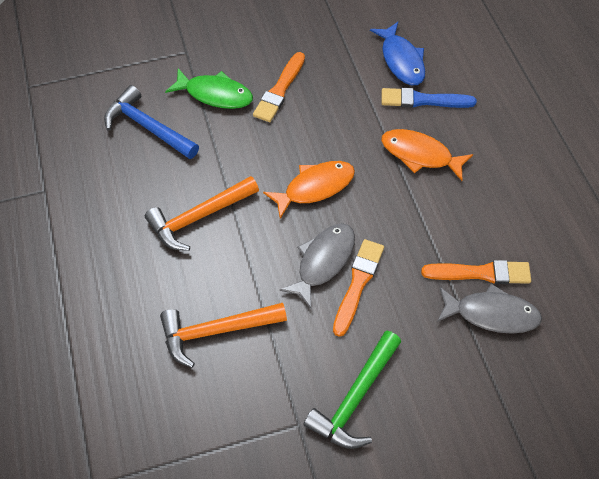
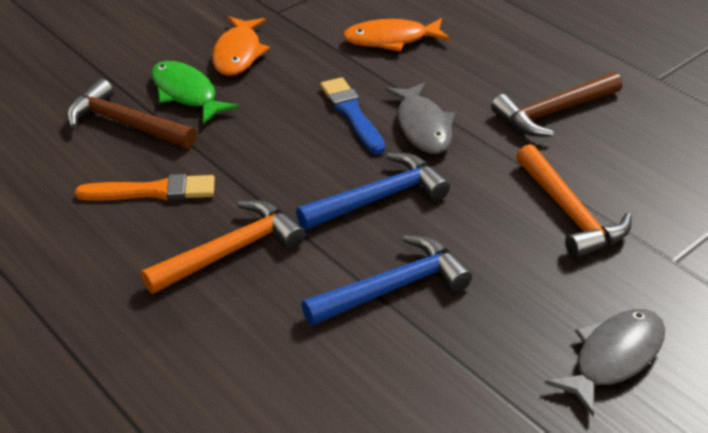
blue fish: 1 -> 0
blue hammer: 1 -> 2
brown hammer: 0 -> 2
green hammer: 1 -> 0
orange brush: 3 -> 1

